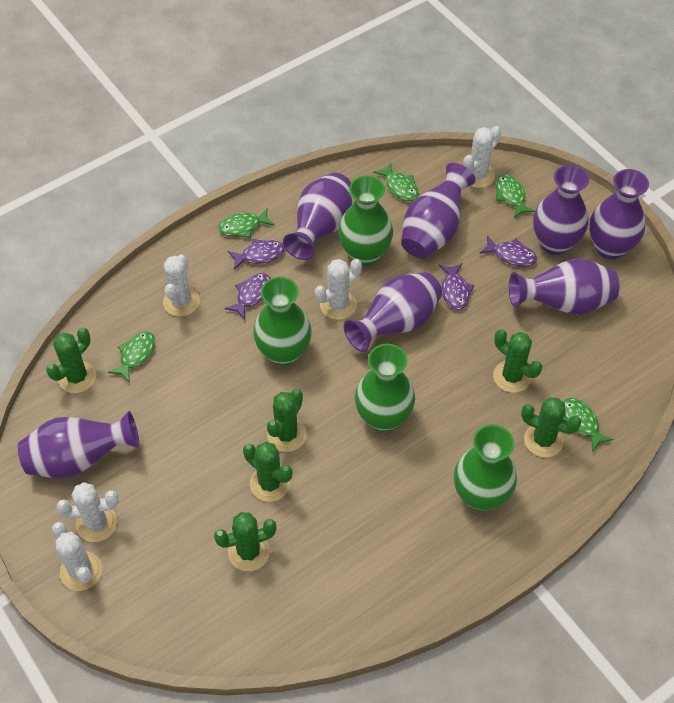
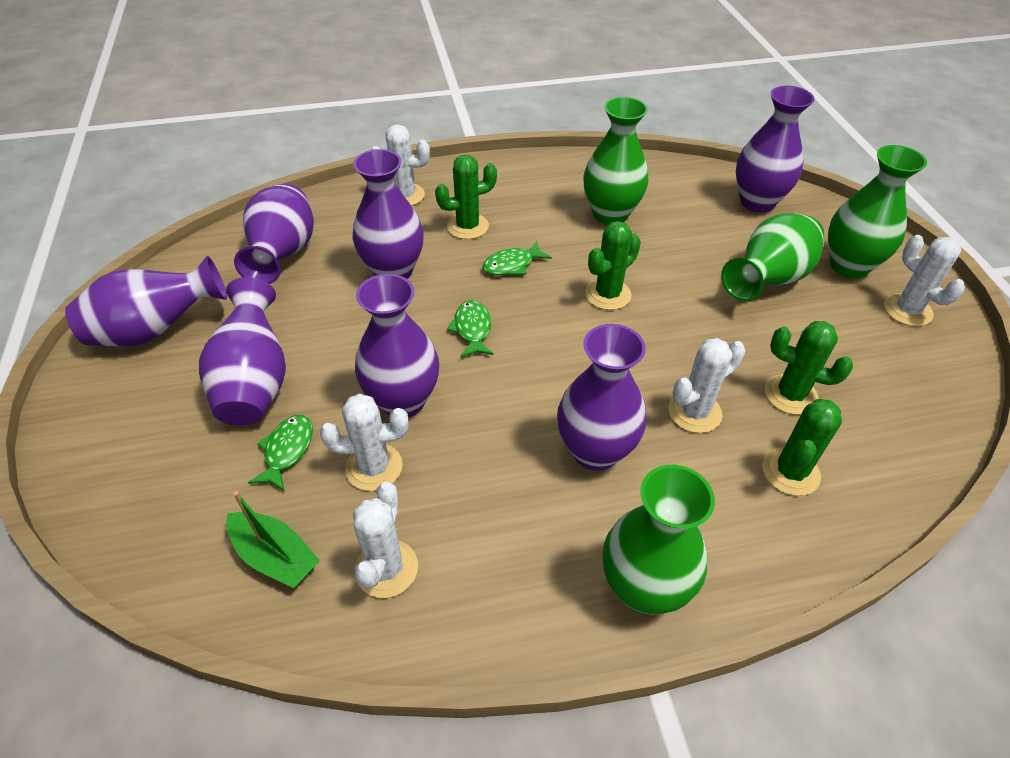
green boat: 0 -> 1
green cactus: 6 -> 4
green fish: 5 -> 3
purple fish: 4 -> 0

